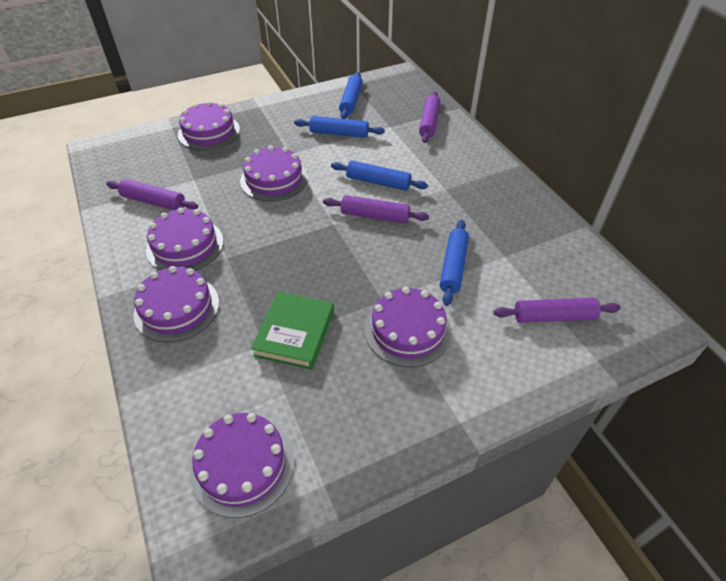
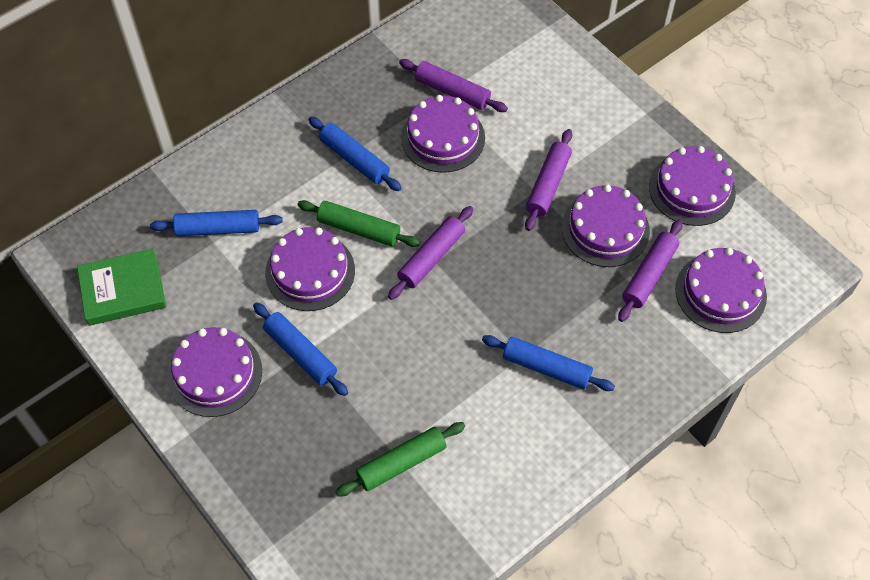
green rolling pin: 0 -> 2

